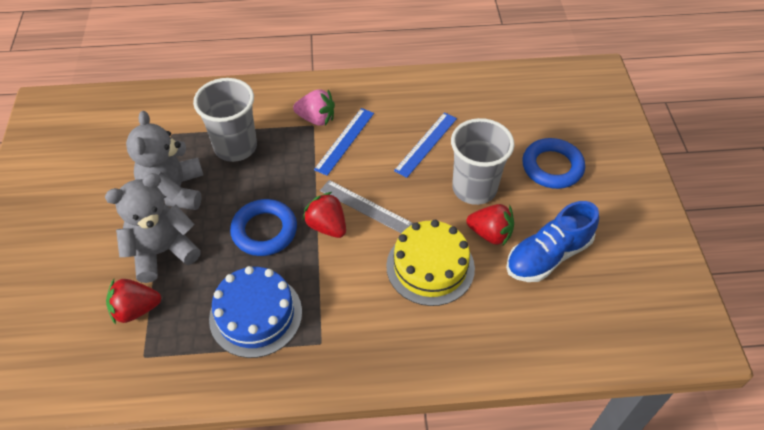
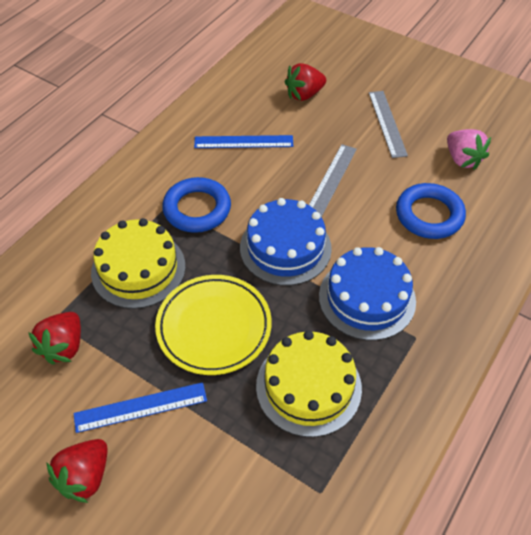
blue cake: 1 -> 2
blue shoe: 1 -> 0
grey cup: 2 -> 0
grey ruler: 1 -> 2
grey teddy bear: 2 -> 0
yellow cake: 1 -> 2
yellow plate: 0 -> 1

